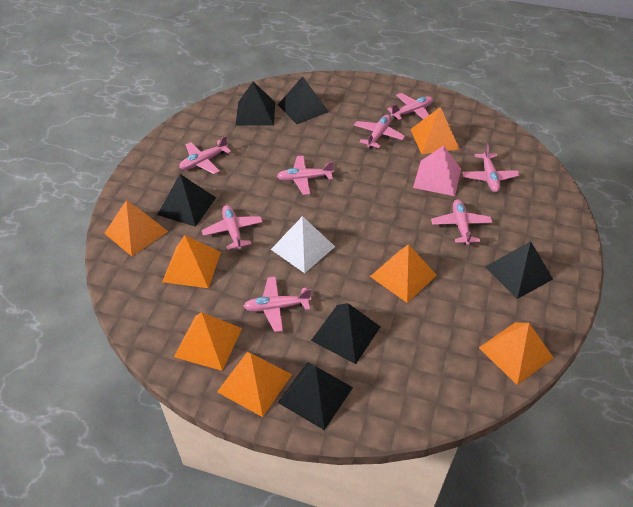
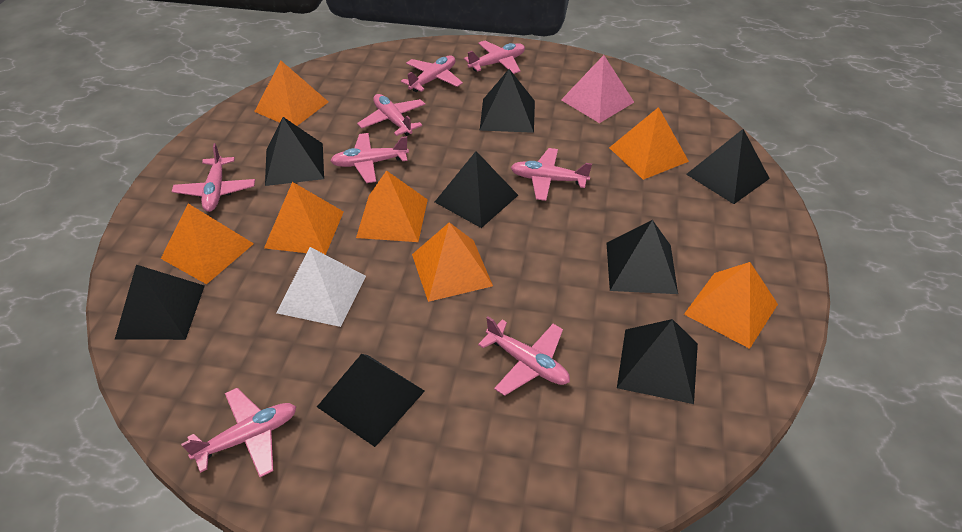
black pyramid: 6 -> 8

